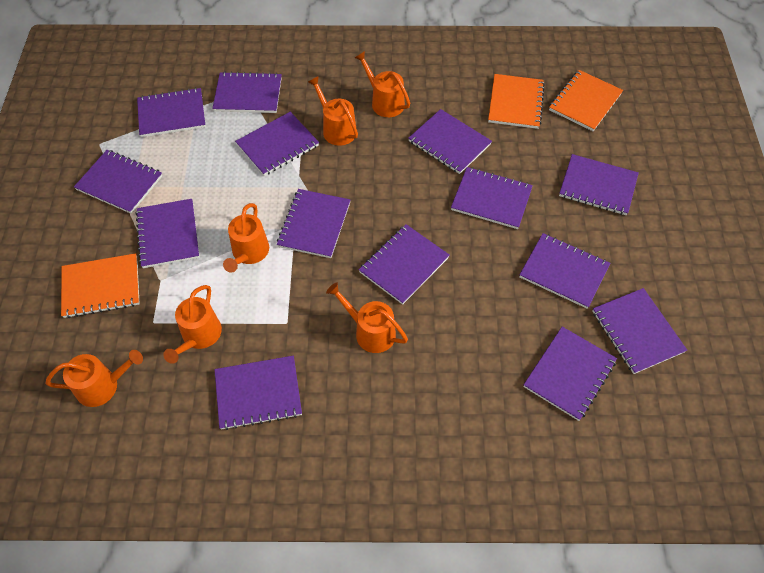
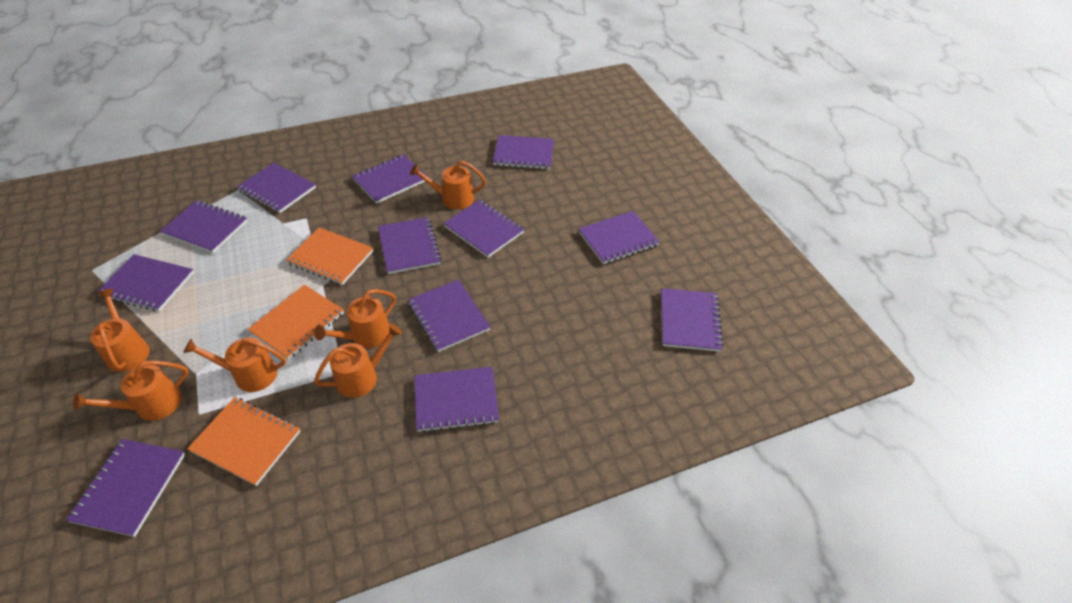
purple notebook: 14 -> 12

